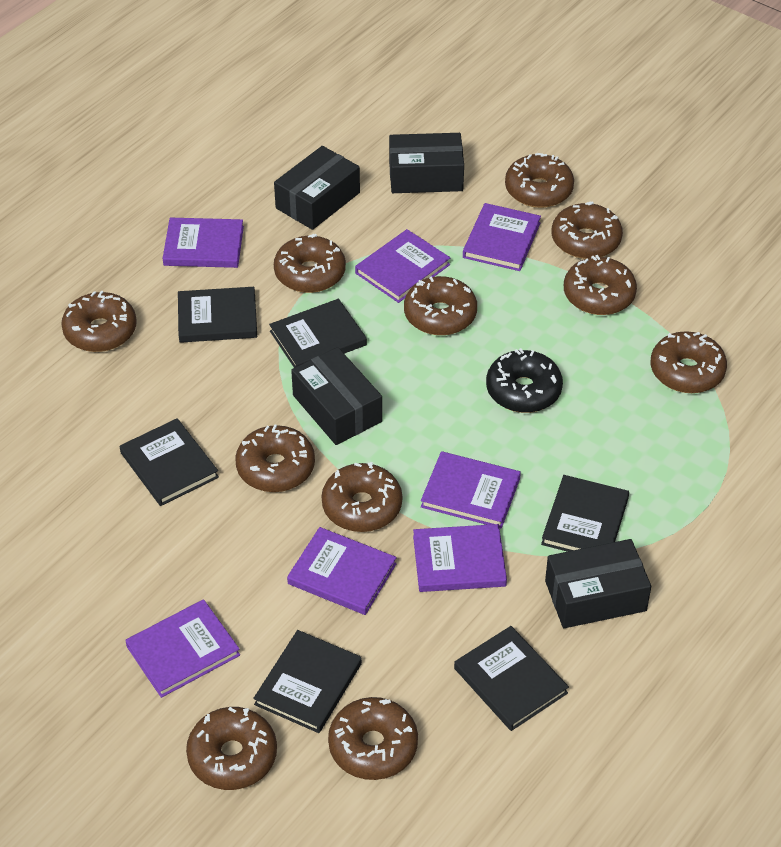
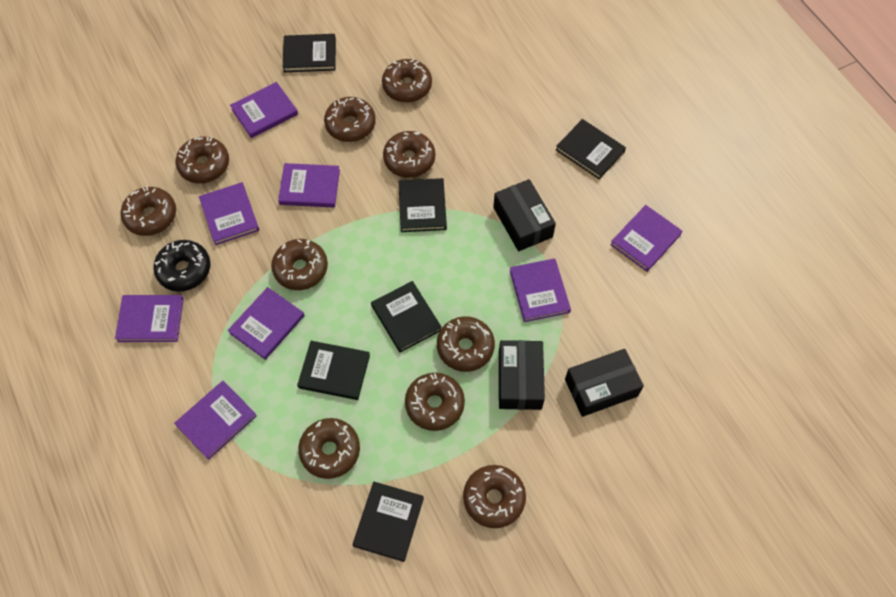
black box: 4 -> 3
brown donut: 11 -> 10
purple book: 7 -> 8

